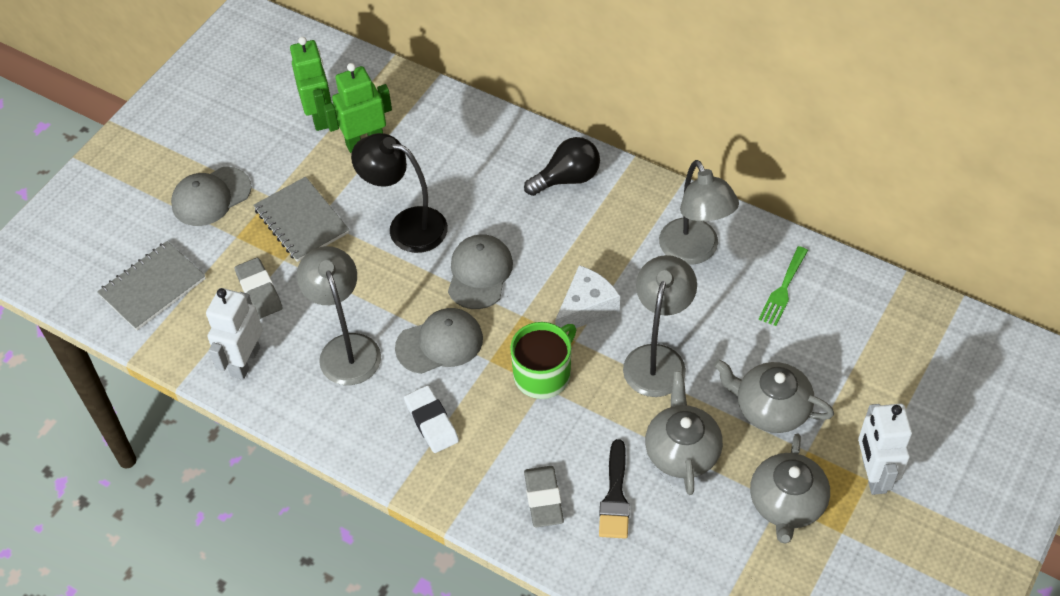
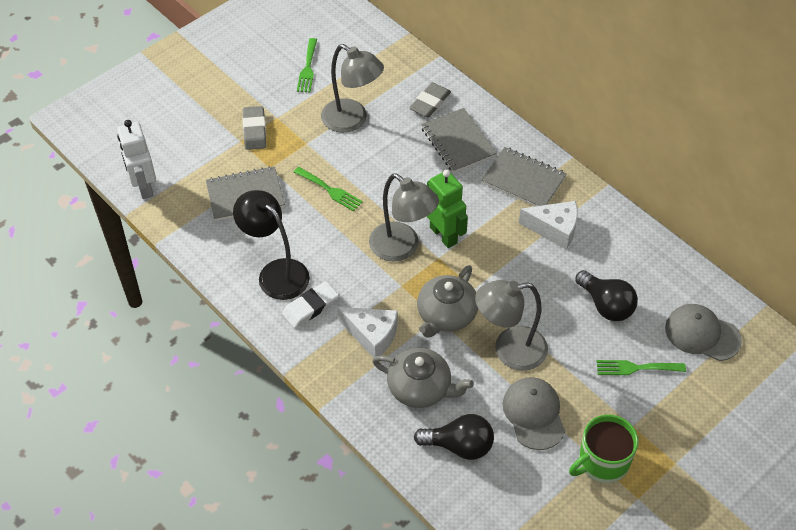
black brush: 1 -> 0
black light bulb: 1 -> 2
green fork: 1 -> 3
green robot: 2 -> 1
grey cap: 3 -> 2
grey notebook: 2 -> 3
grey teapot: 3 -> 2
white cheese: 1 -> 2
white robot: 2 -> 1

